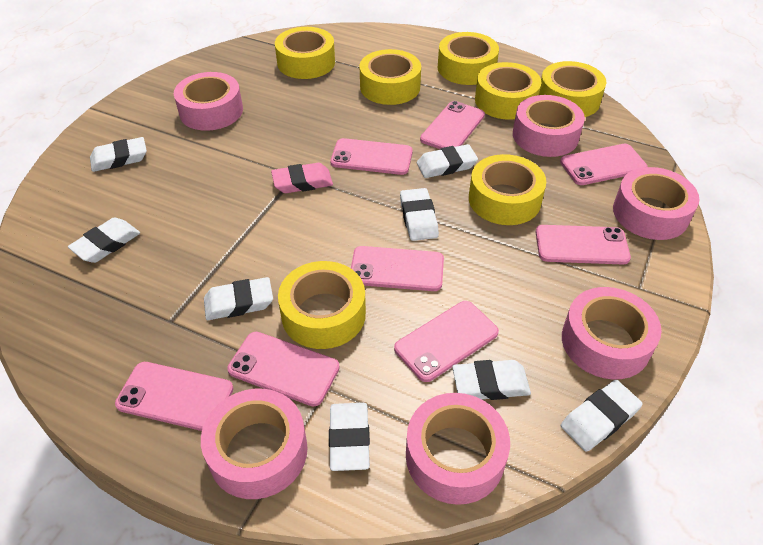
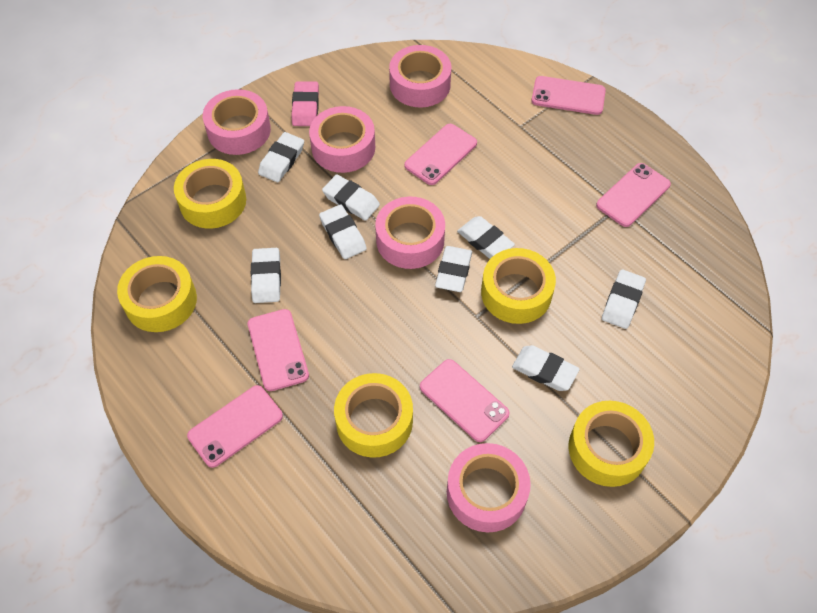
pink phone: 8 -> 6
pink tape: 6 -> 5
yellow tape: 7 -> 5

